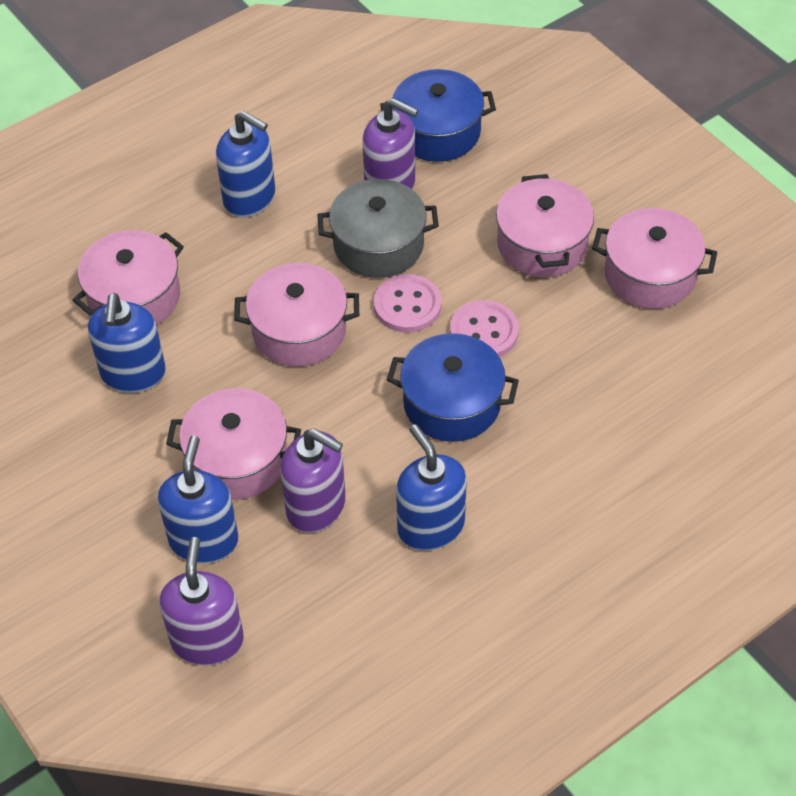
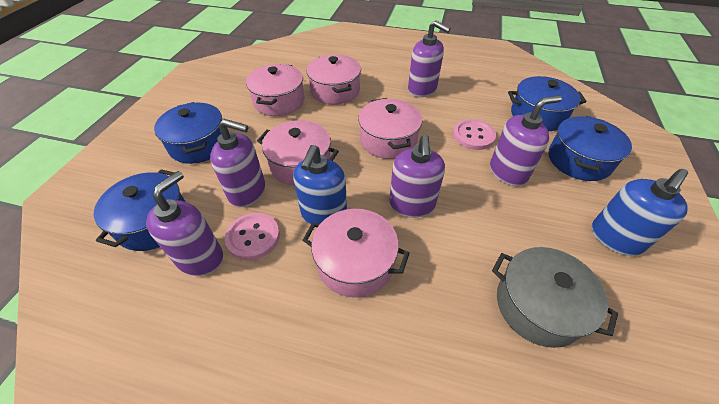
blue pot: 2 -> 4
blue soap dispenser: 4 -> 2
purple soap dispenser: 3 -> 5

